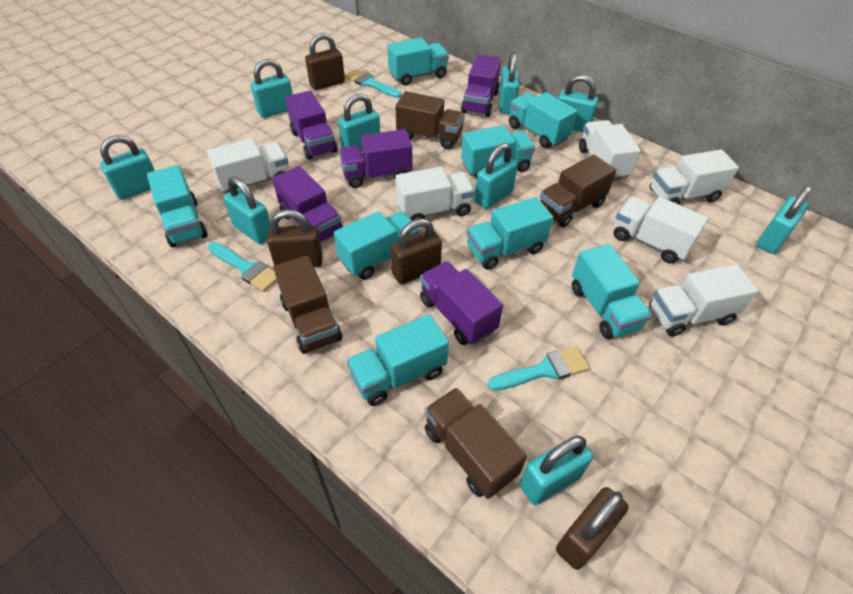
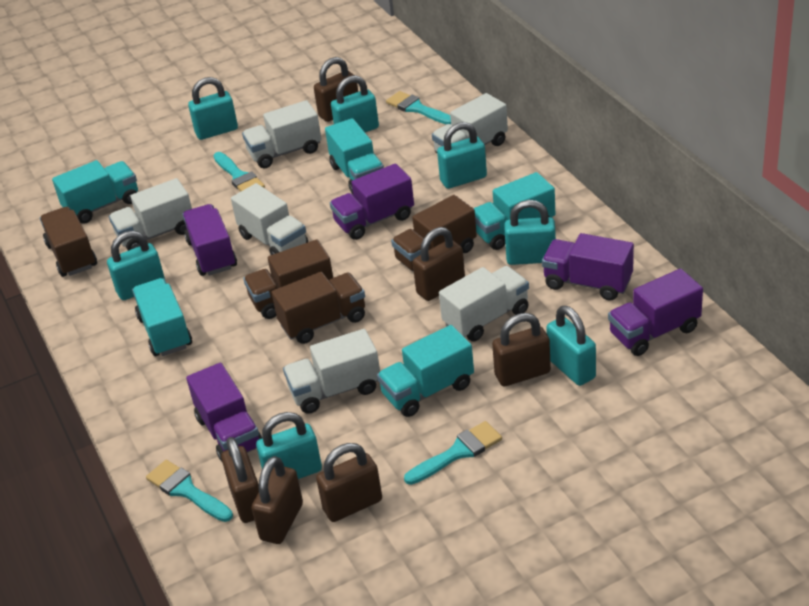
brown padlock: 4 -> 6
turquoise brush: 3 -> 4
turquoise padlock: 9 -> 7
turquoise truck: 8 -> 5

